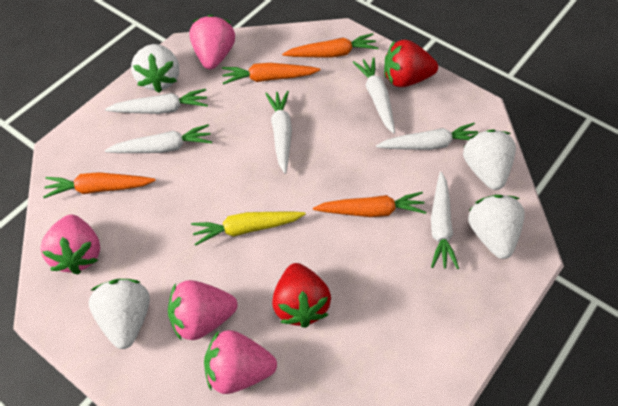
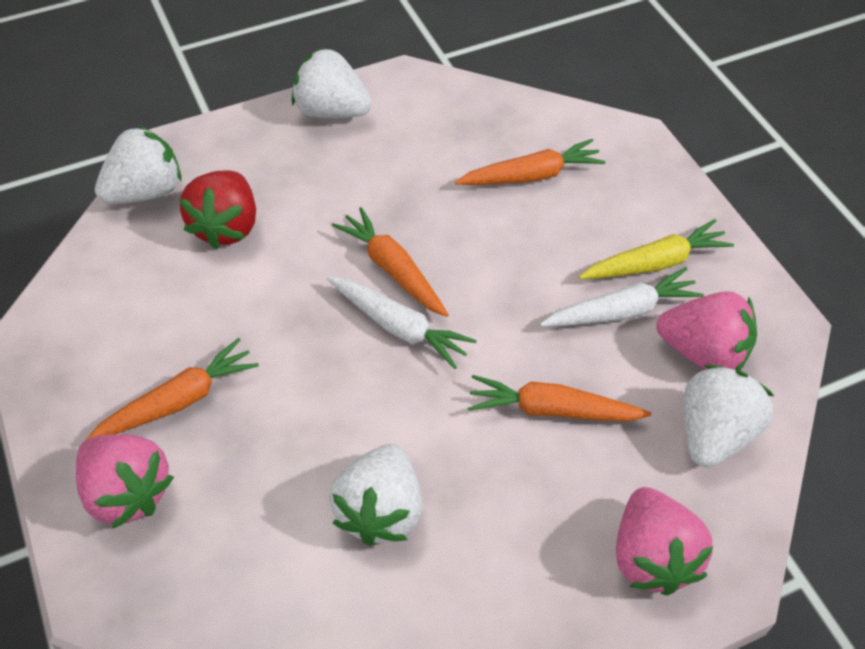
pink strawberry: 4 -> 3
red strawberry: 2 -> 1
white carrot: 6 -> 2

